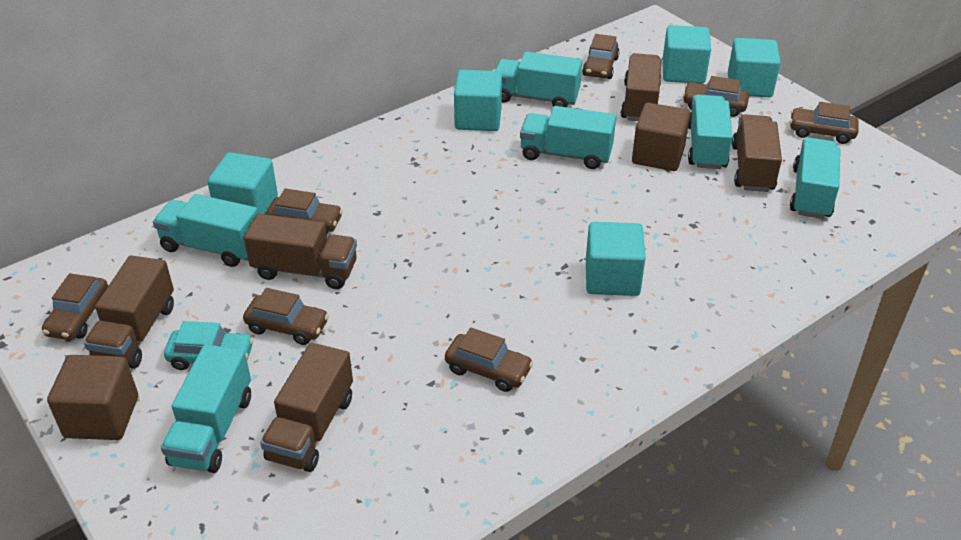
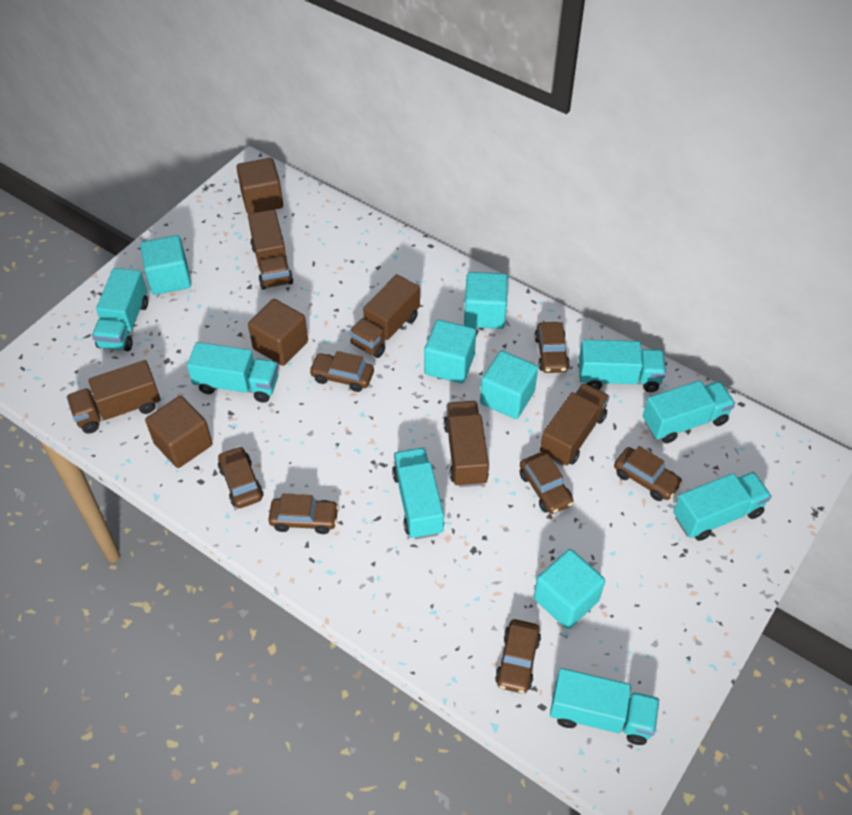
brown cube: 2 -> 3
turquoise car: 1 -> 0
turquoise truck: 6 -> 7

